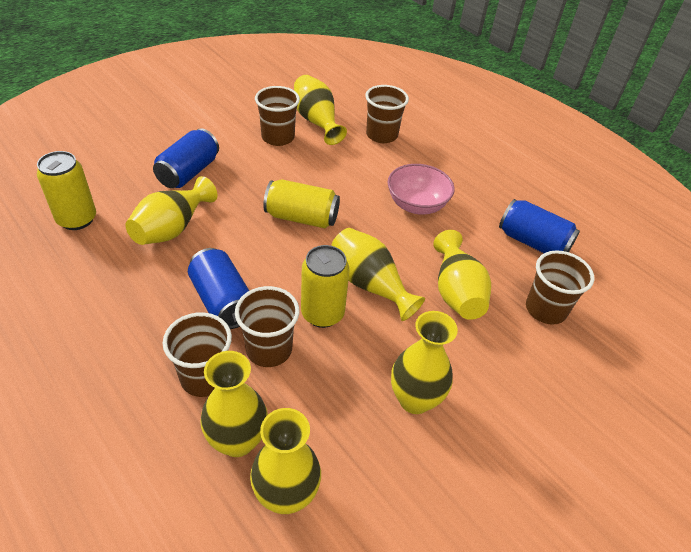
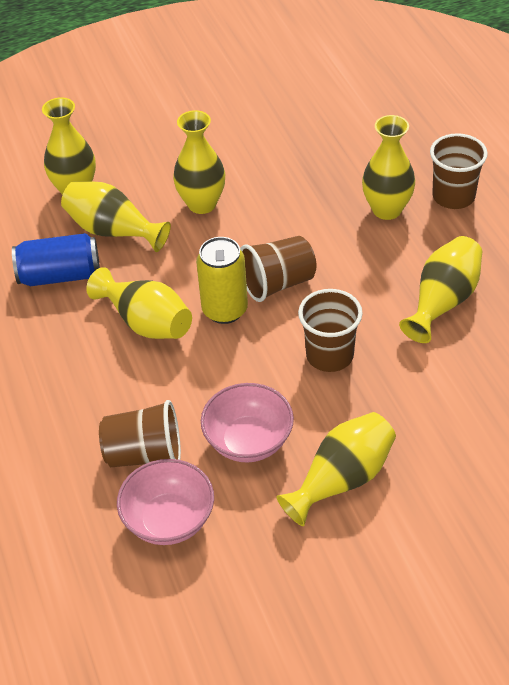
blue can: 3 -> 1
brown cup: 5 -> 4
pink bowl: 1 -> 2
yellow can: 3 -> 1

